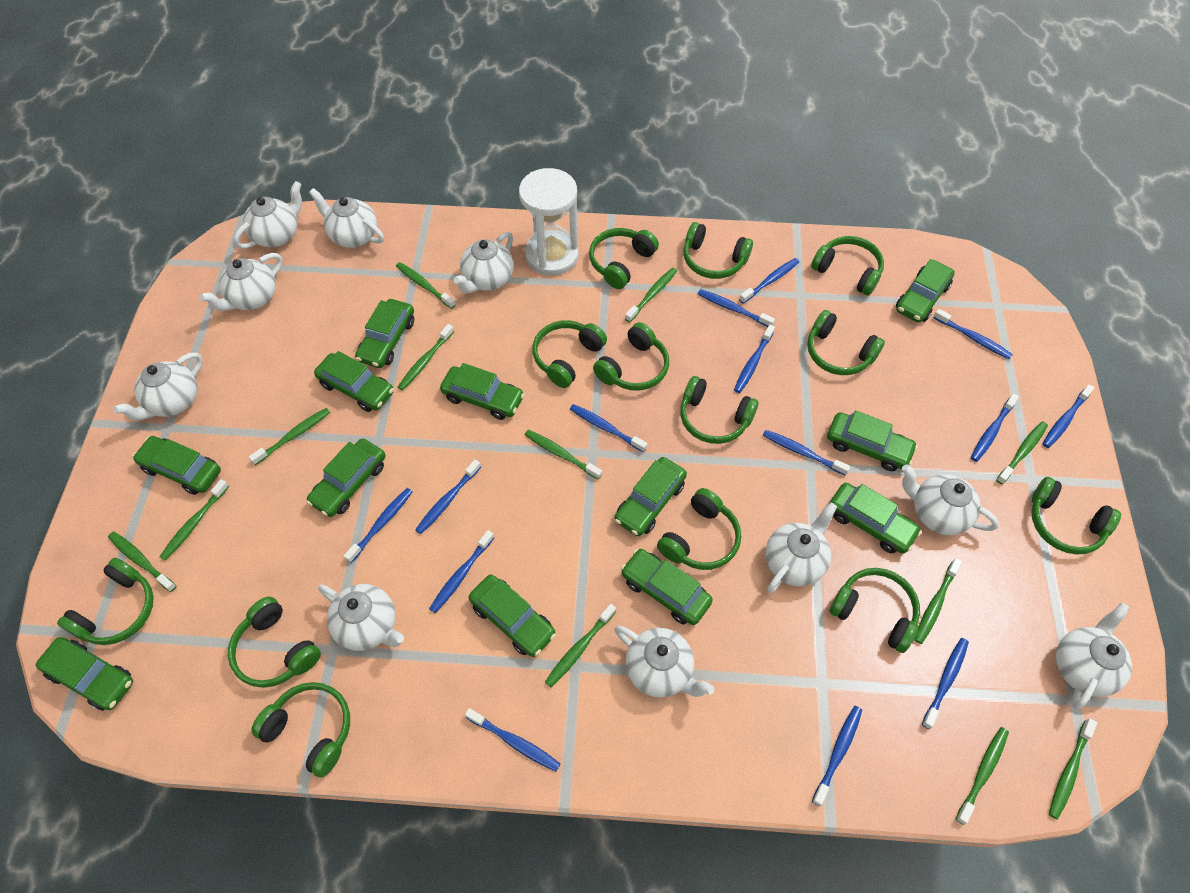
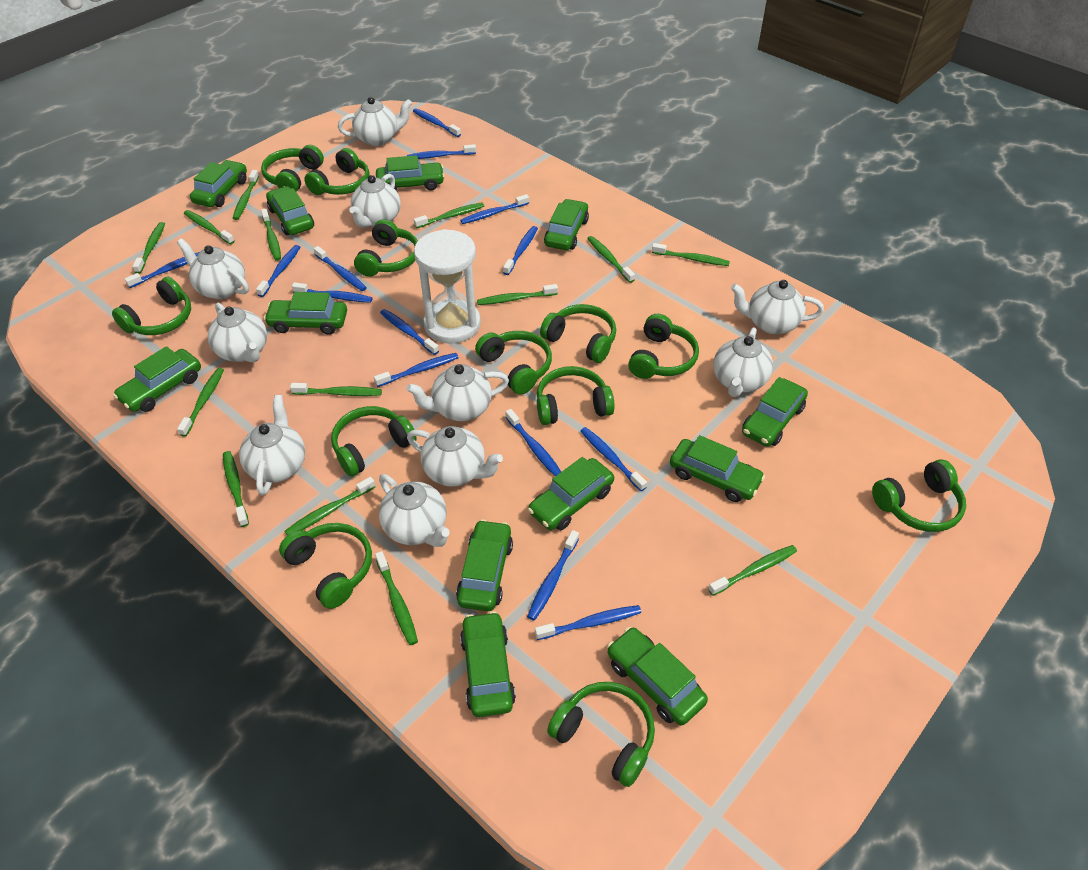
green headphones: 13 -> 12
green toothbrush: 12 -> 14

